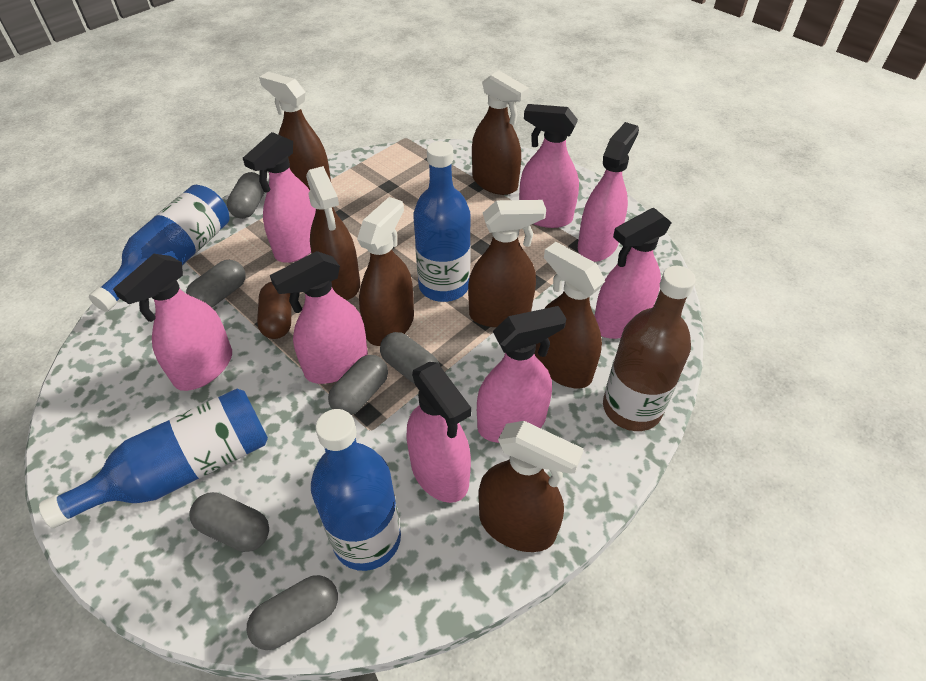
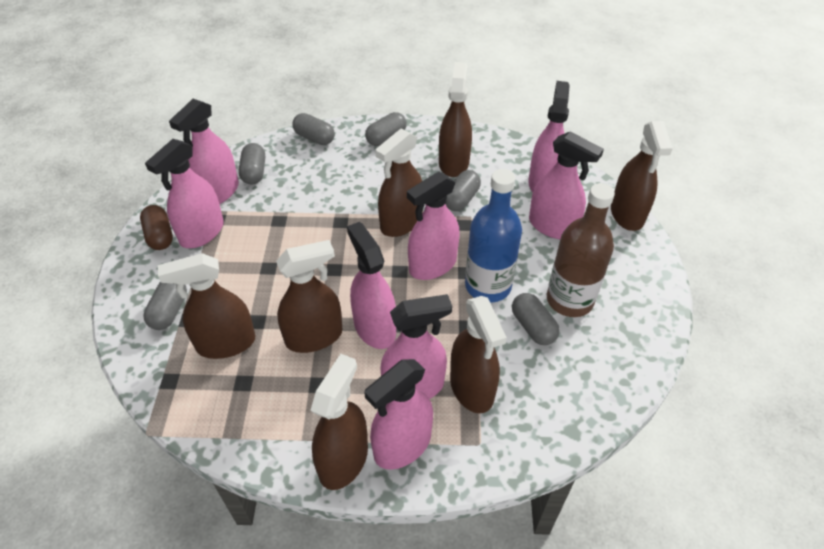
blue bottle: 4 -> 1

